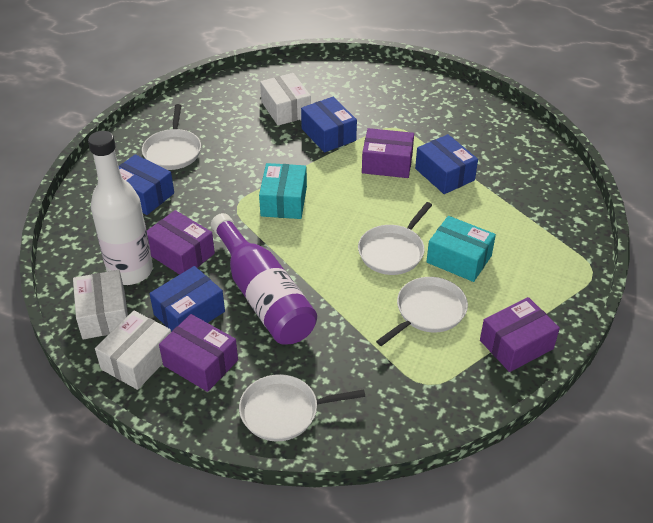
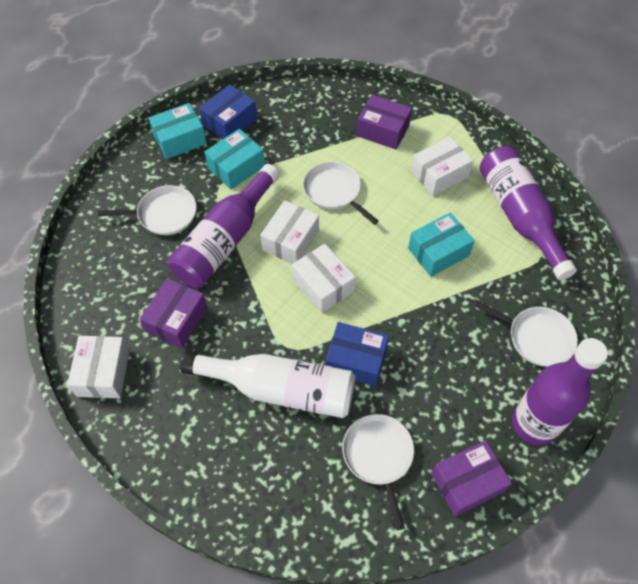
blue box: 4 -> 2
purple bottle: 1 -> 3
purple box: 4 -> 3
turquoise box: 2 -> 3
white box: 3 -> 4

